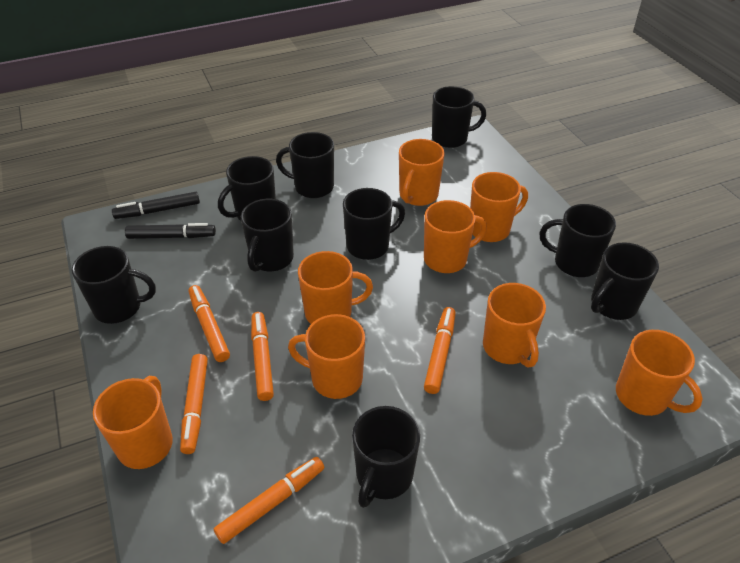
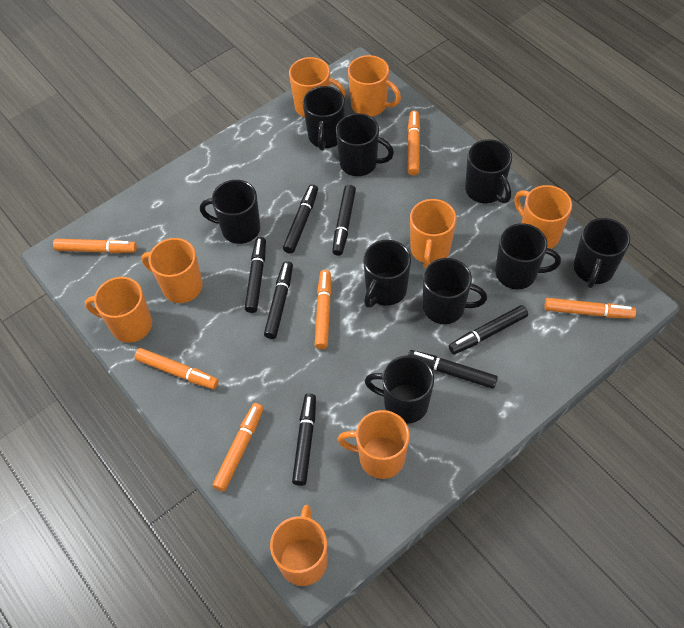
black marker: 2 -> 7
orange marker: 5 -> 6

